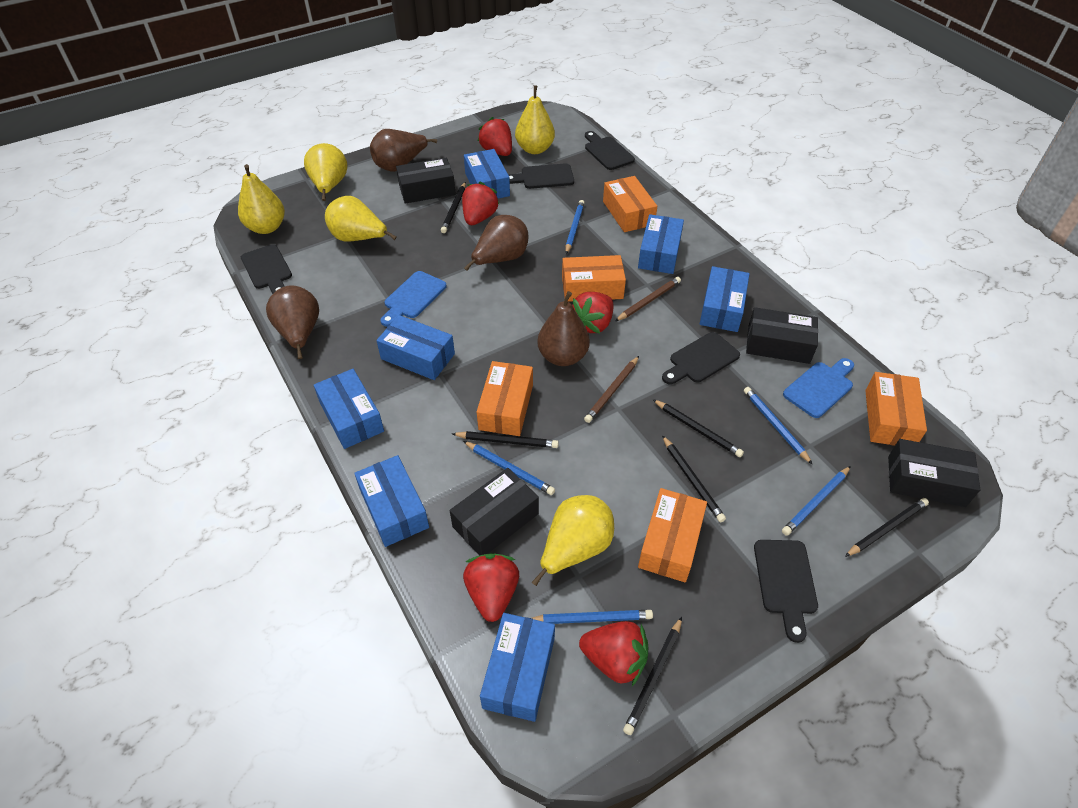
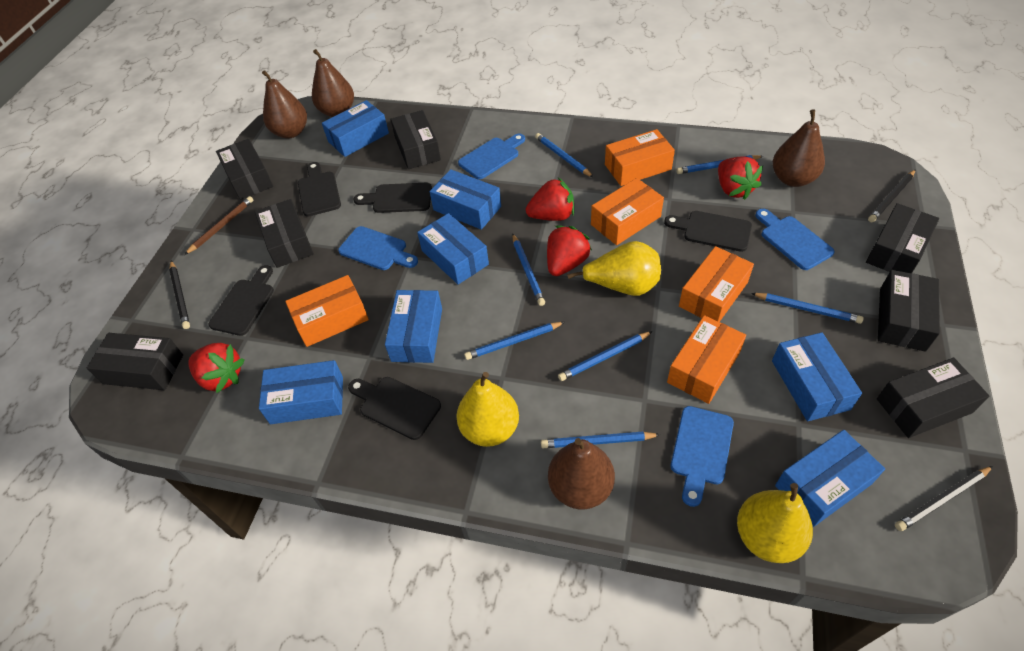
black box: 4 -> 7
black pencil: 6 -> 3
blue cutting board: 2 -> 4
blue pencil: 5 -> 7
brown pencil: 2 -> 1
red strawberry: 5 -> 4
yellow pear: 5 -> 3

